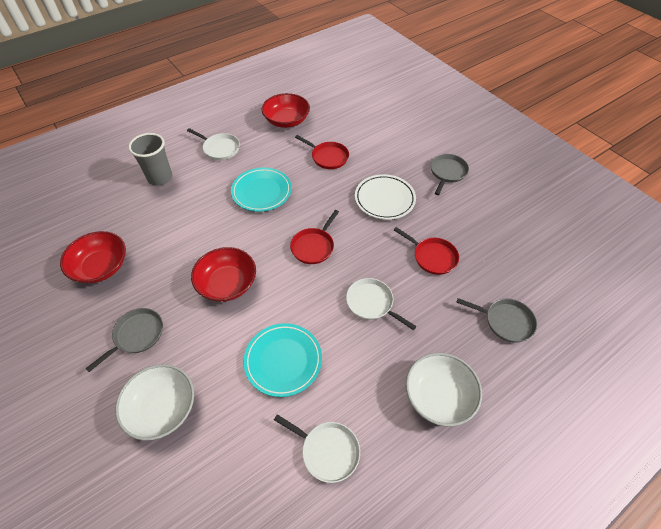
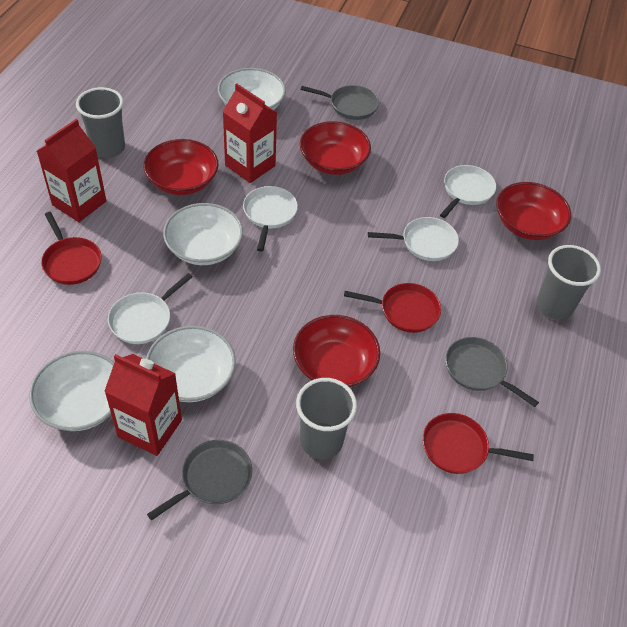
grey cup: 1 -> 3
red bowl: 3 -> 4
red carton: 0 -> 3
turquoise plate: 2 -> 0
white bowl: 2 -> 4
white pan: 3 -> 4
white plate: 1 -> 0

